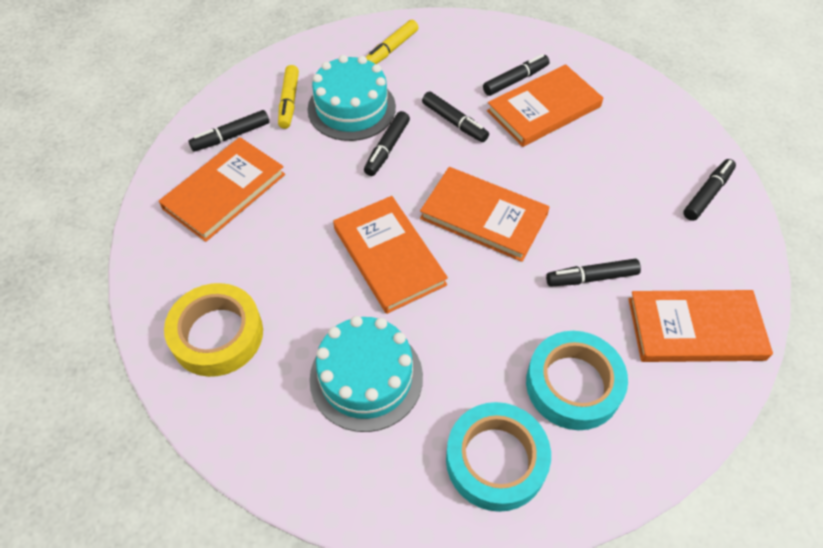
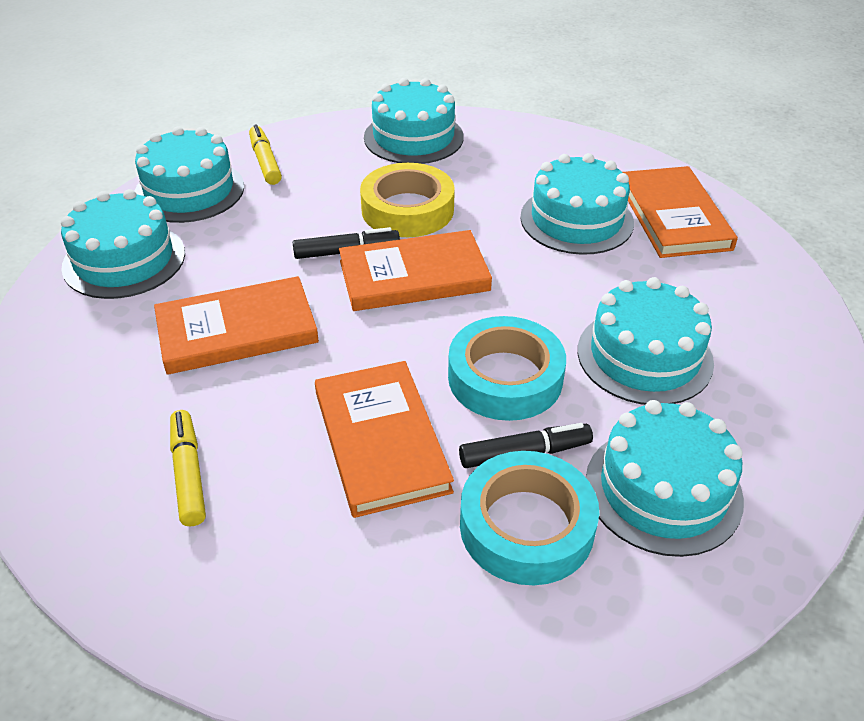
black marker: 6 -> 2
orange book: 5 -> 4
turquoise cake: 2 -> 6

